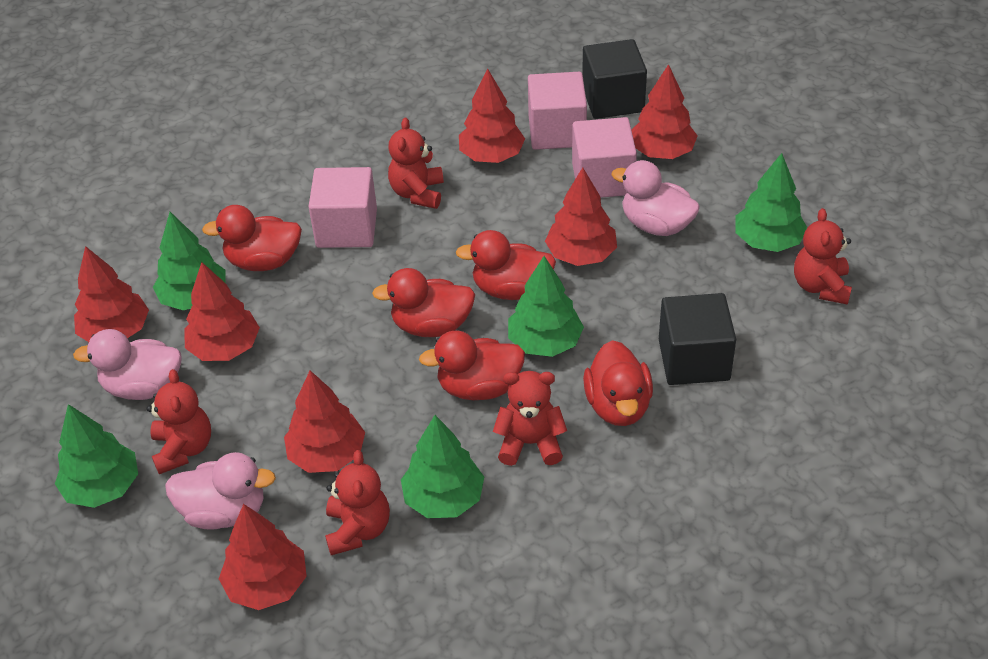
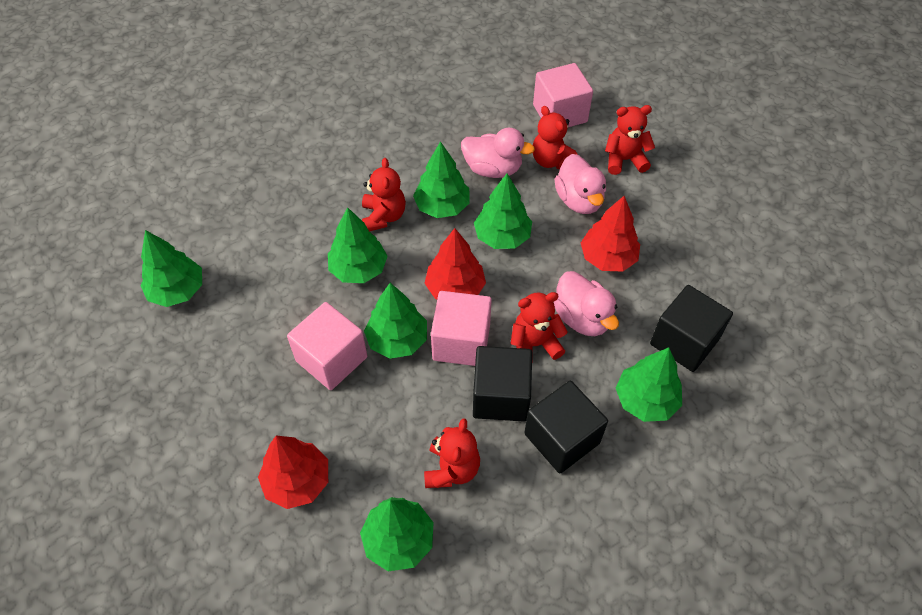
black cube: 2 -> 3
green tree: 5 -> 7
red duck: 5 -> 0
red tree: 7 -> 3

